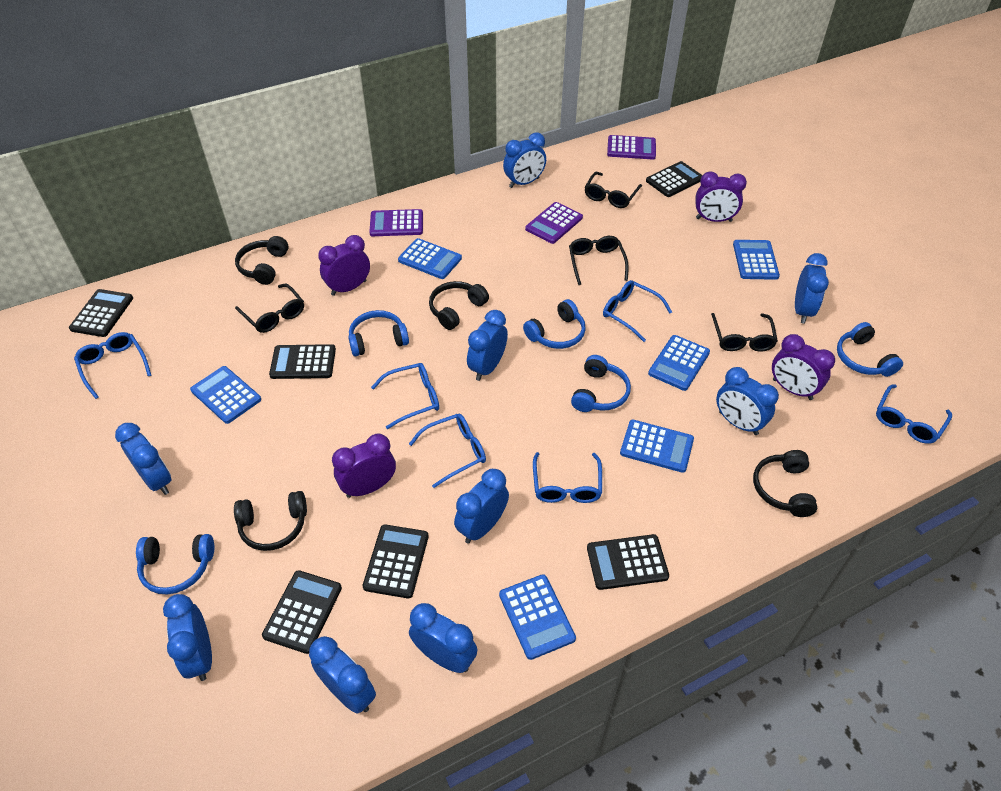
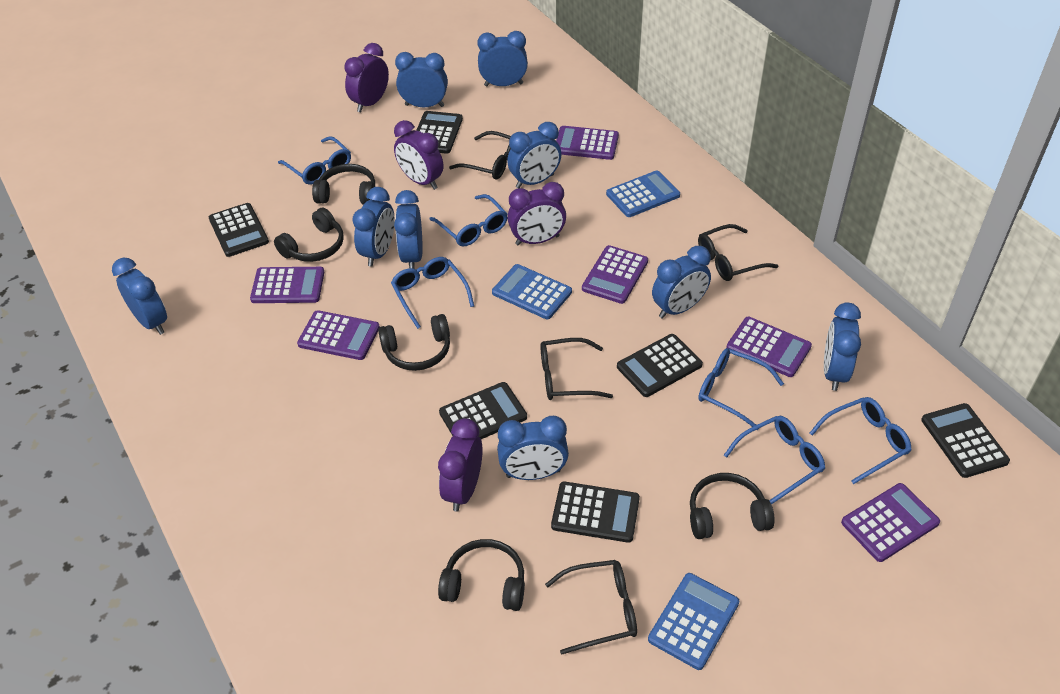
black headphones: 4 -> 5
blue calculator: 6 -> 3
blue headphones: 5 -> 0
purple calculator: 3 -> 6

